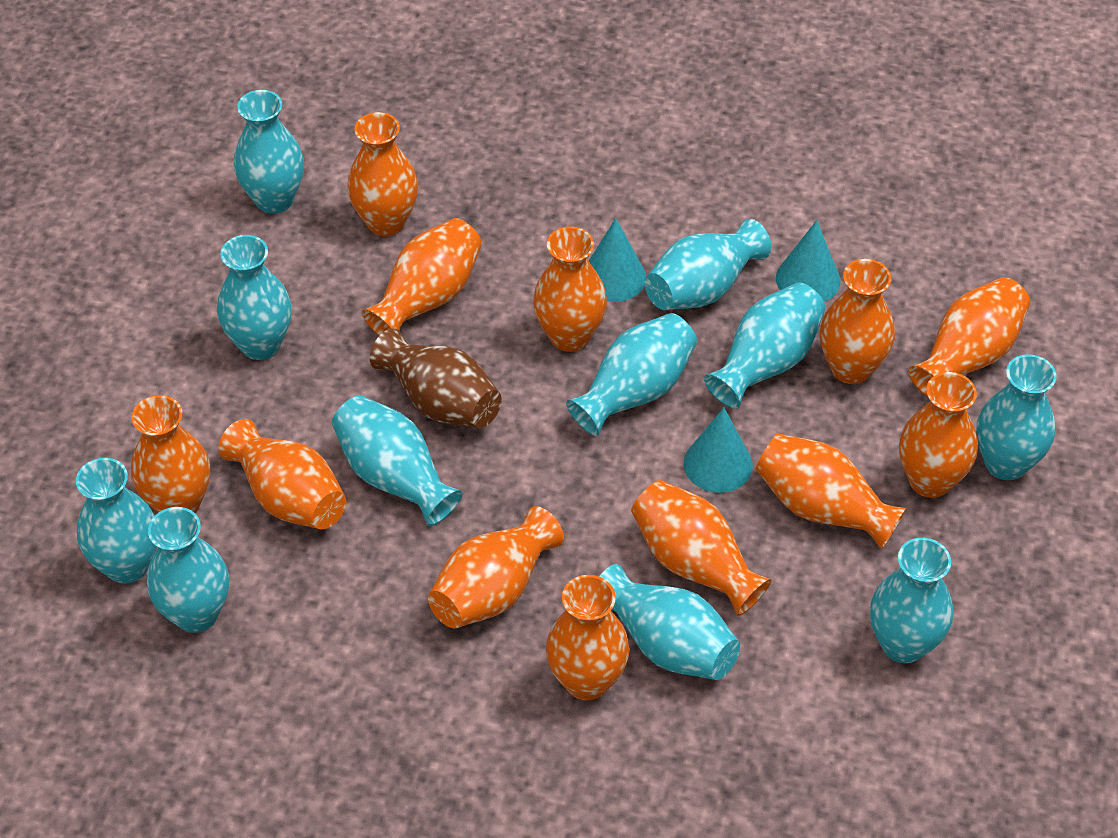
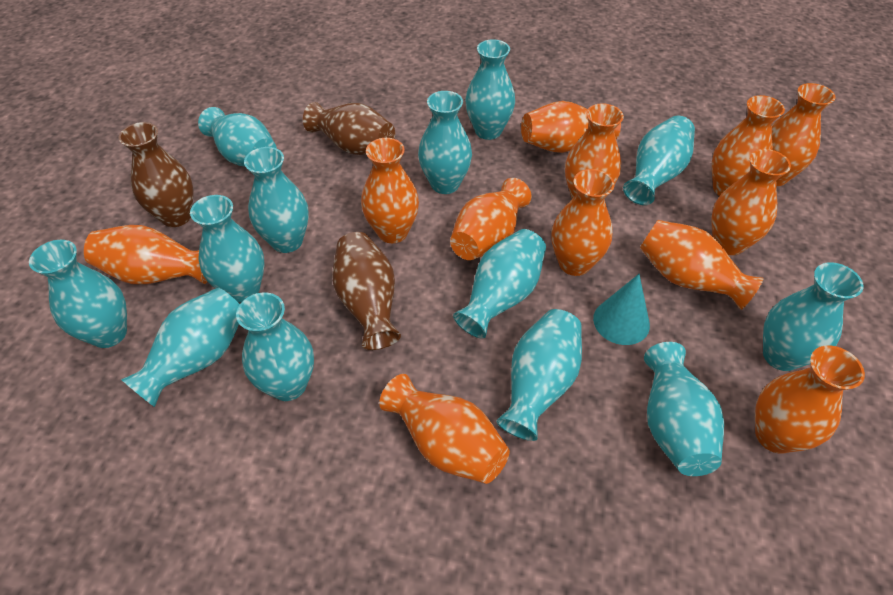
brown vase: 1 -> 3
turquoise cone: 3 -> 1
turquoise vase: 11 -> 13

